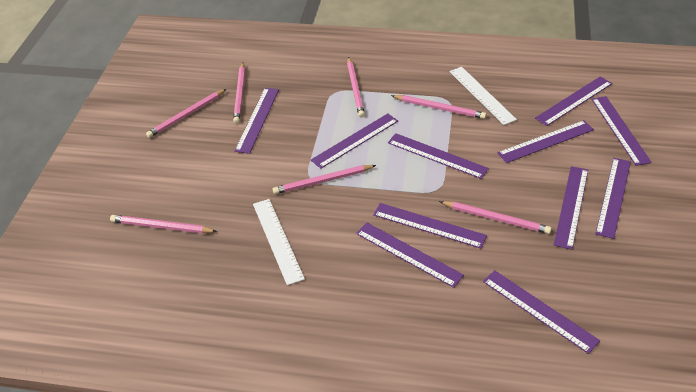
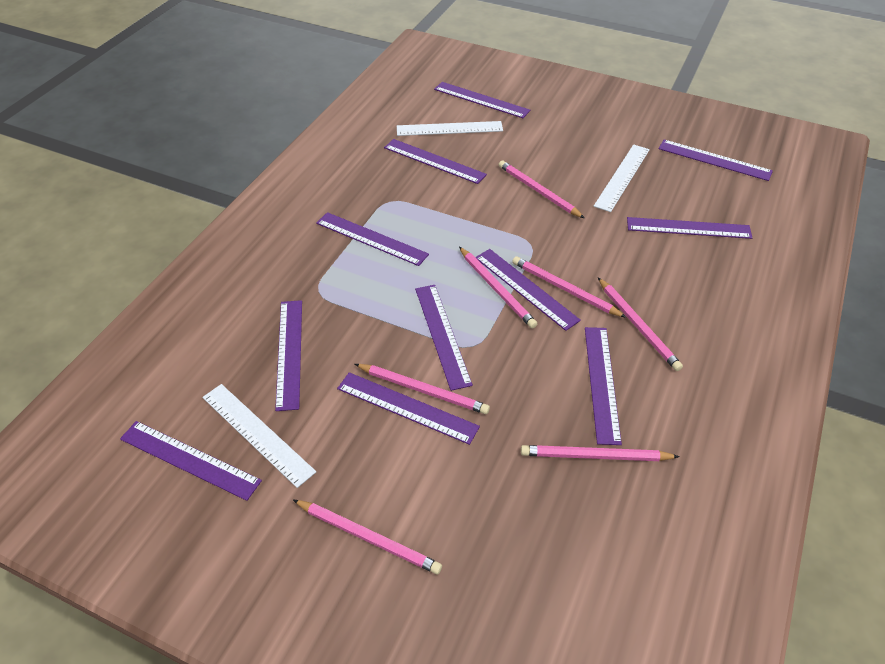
white ruler: 2 -> 3

